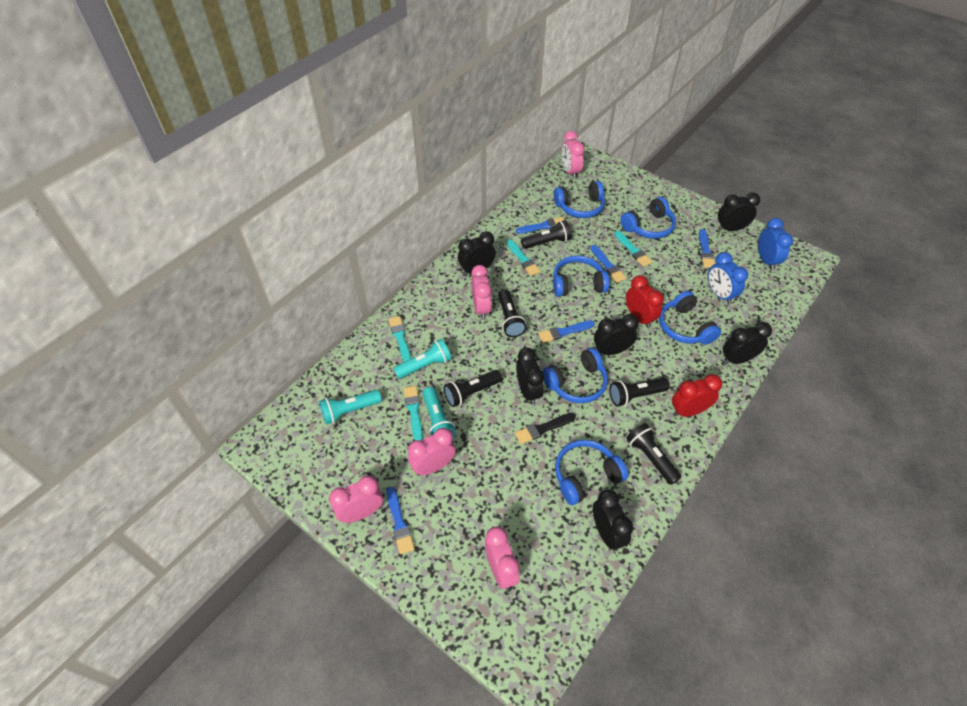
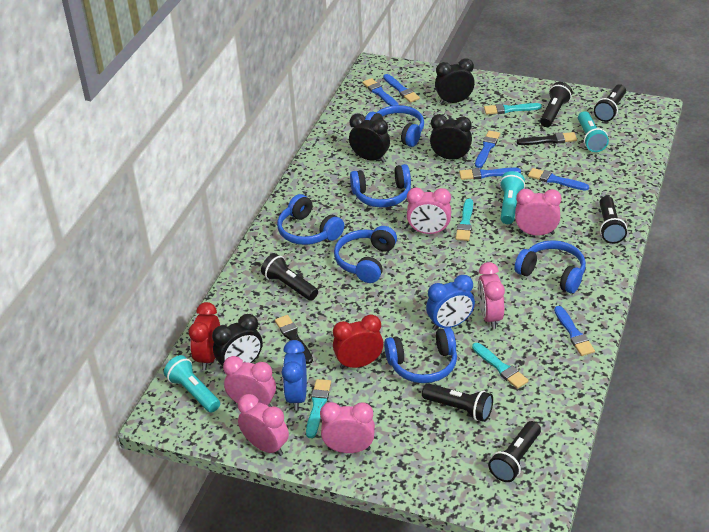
black brush: 1 -> 2
black clock: 6 -> 4
black flashlight: 5 -> 6
blue brush: 5 -> 6
pink clock: 5 -> 6

